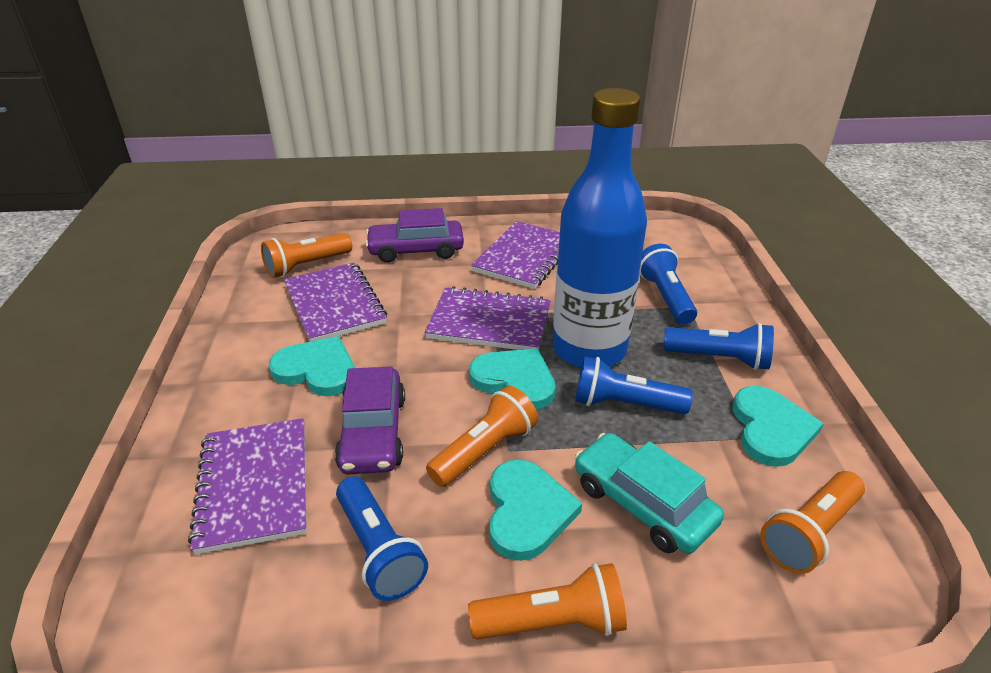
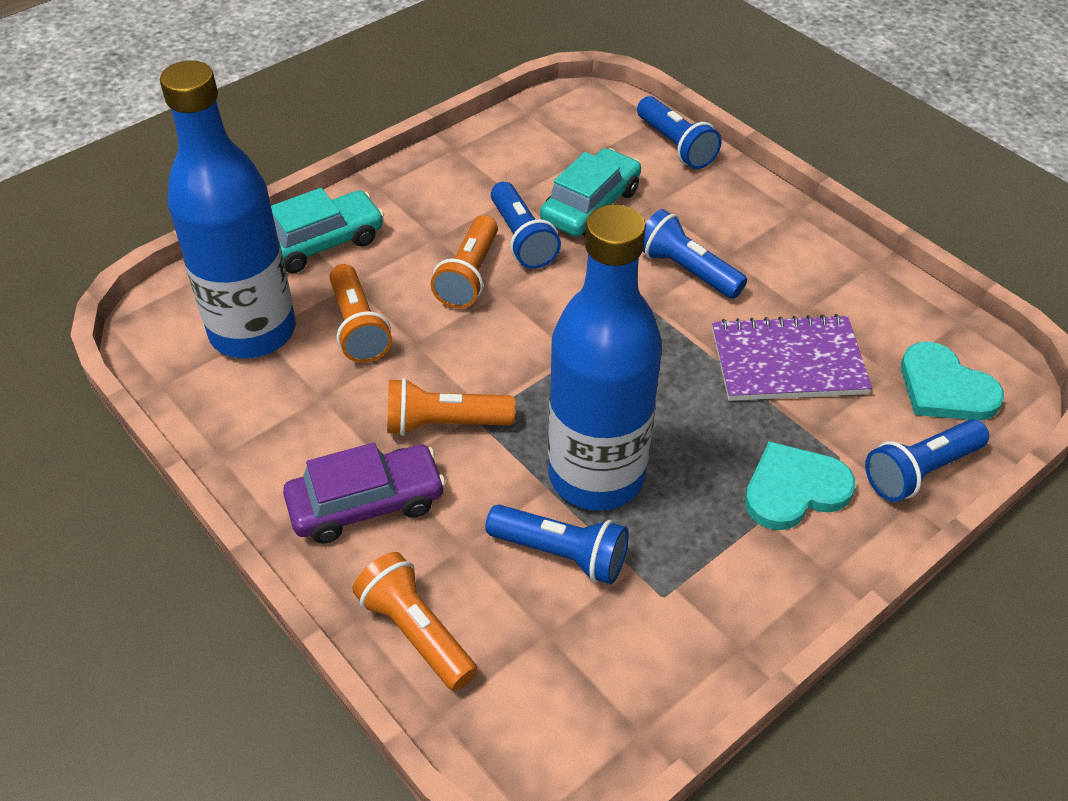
blue bottle: 1 -> 2
blue flashlight: 4 -> 5
purple car: 2 -> 1
purple notebook: 4 -> 1
turquoise car: 1 -> 2
turquoise heart: 4 -> 2

